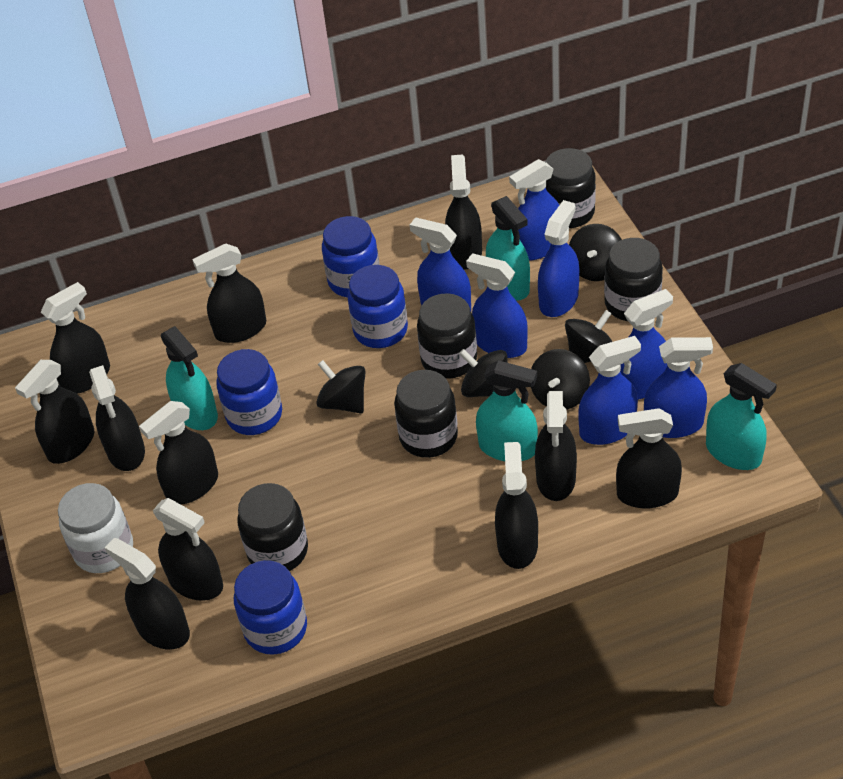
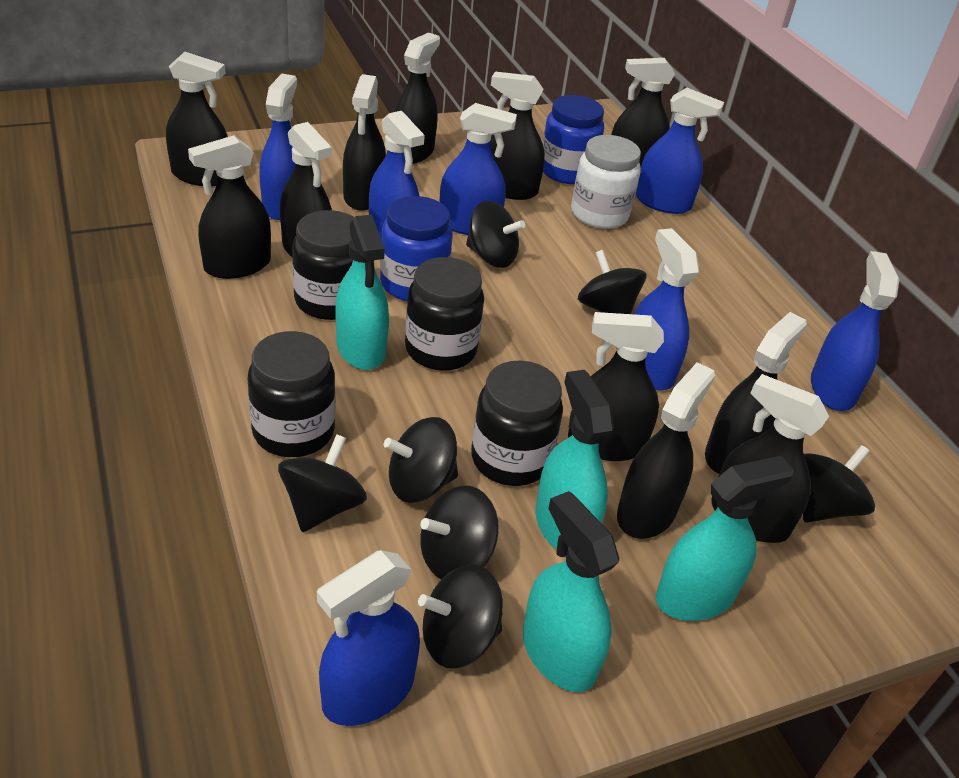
black jar: 5 -> 4
black spinning top: 5 -> 7
blue jar: 4 -> 2

